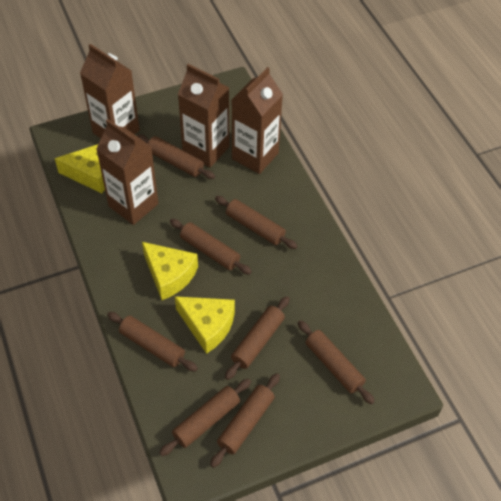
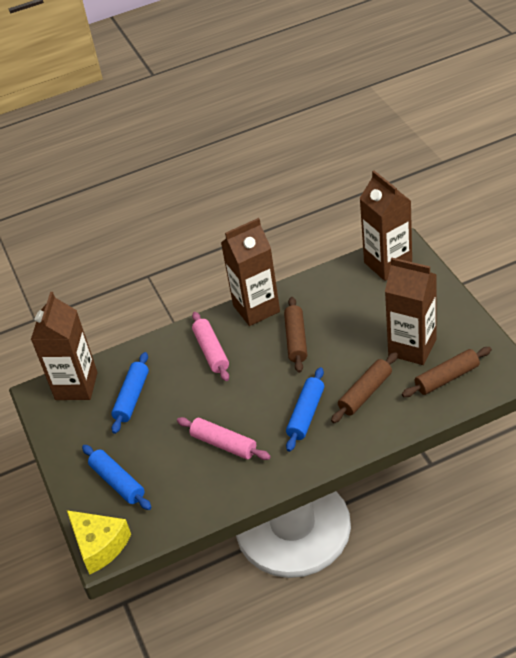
blue rolling pin: 0 -> 3
brown rolling pin: 8 -> 3
pink rolling pin: 0 -> 2
yellow cheese: 3 -> 1

